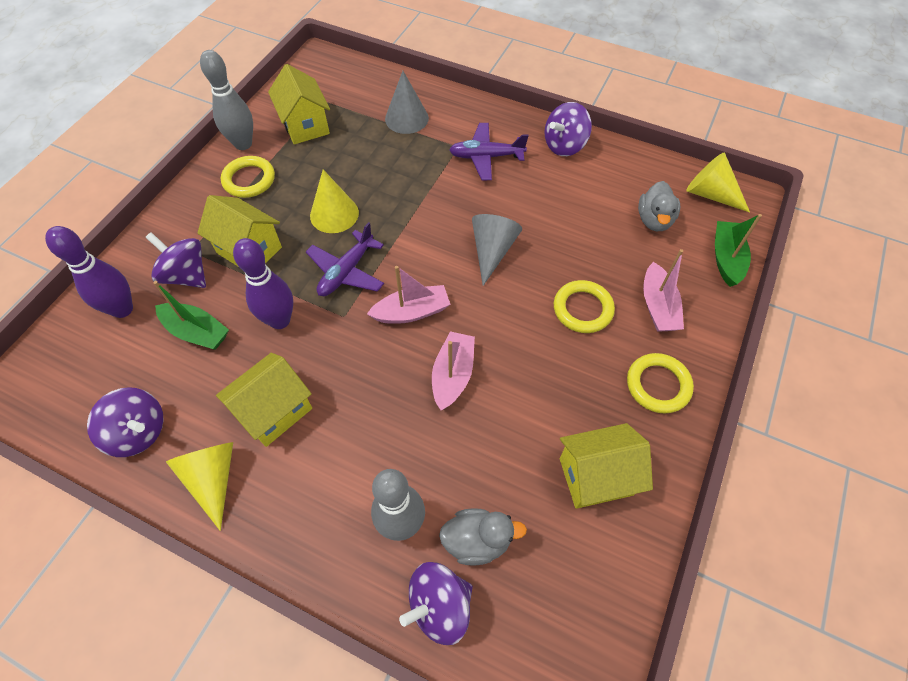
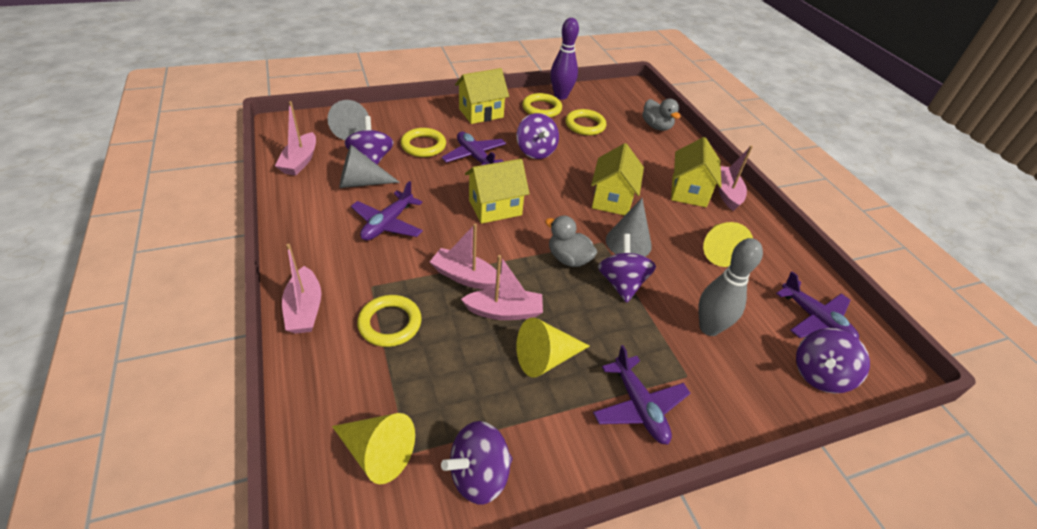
green boat: 2 -> 0
grey bowling pin: 2 -> 1
grey cone: 2 -> 3
pink boat: 3 -> 5
purple bowling pin: 2 -> 1
purple plane: 2 -> 4
purple spinning top: 4 -> 5
yellow ring: 3 -> 4

